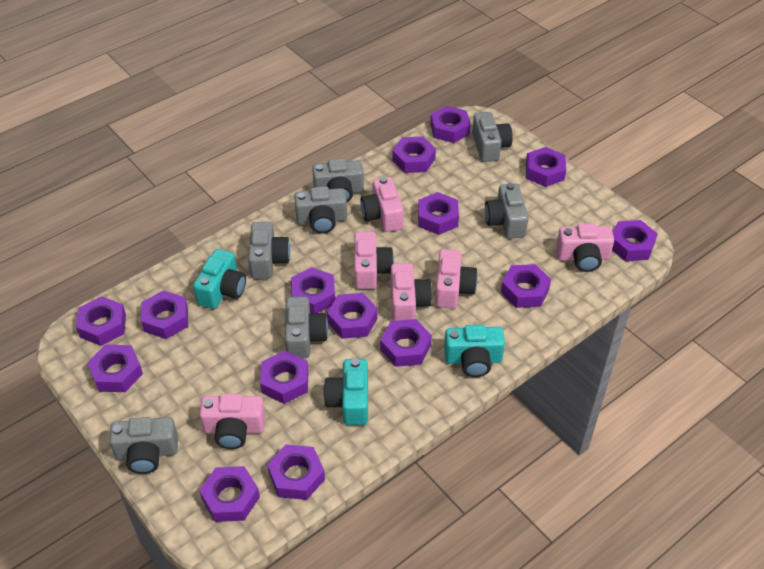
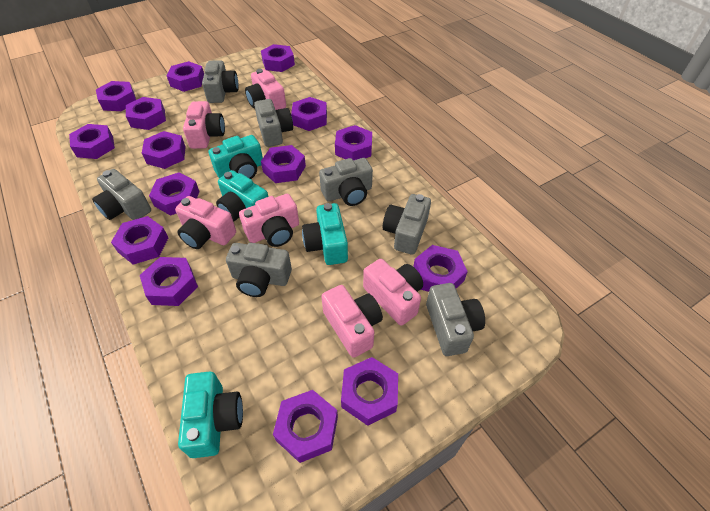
turquoise camera: 3 -> 4

